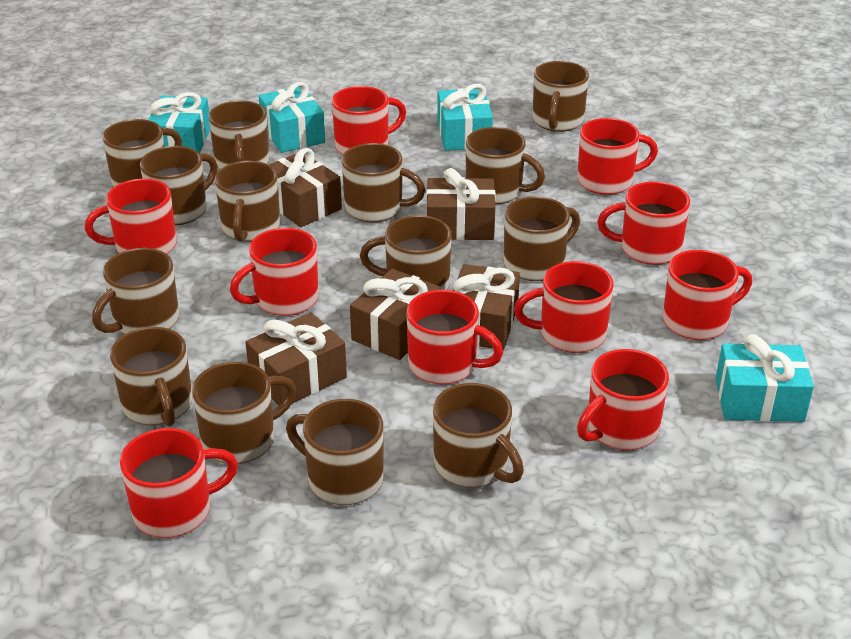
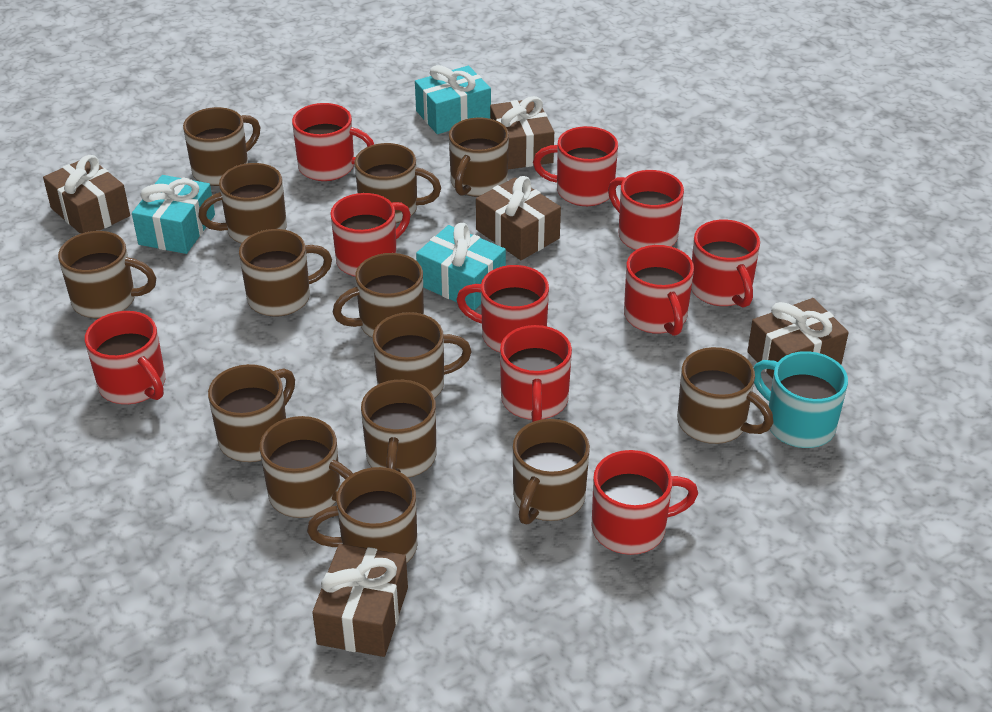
turquoise gift: 4 -> 3
turquoise mug: 0 -> 1

